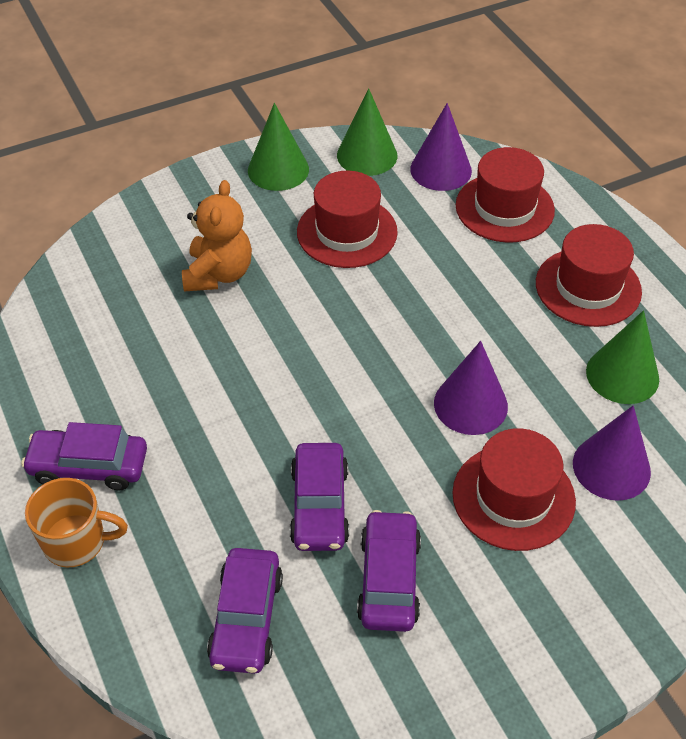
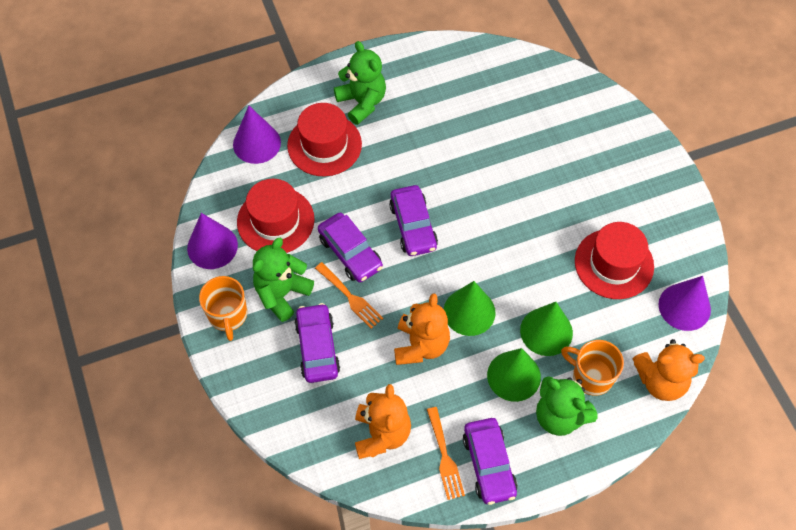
green teddy bear: 0 -> 3
orange fork: 0 -> 2
orange mug: 1 -> 2
orange teddy bear: 1 -> 3
red hat: 4 -> 3

